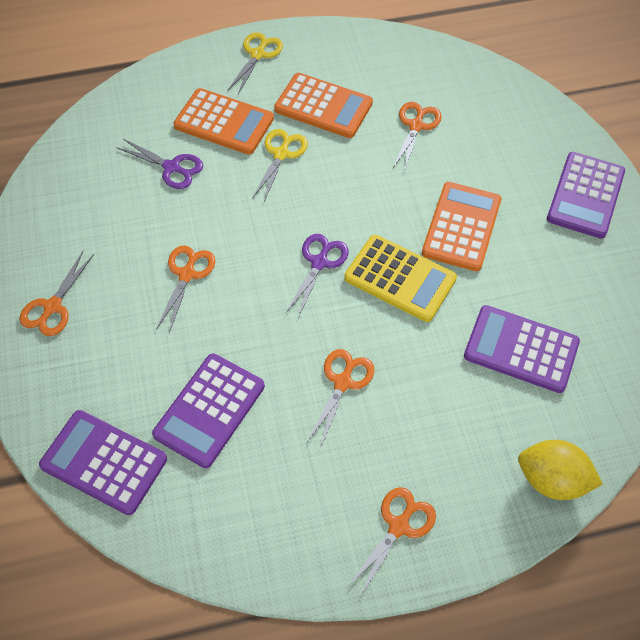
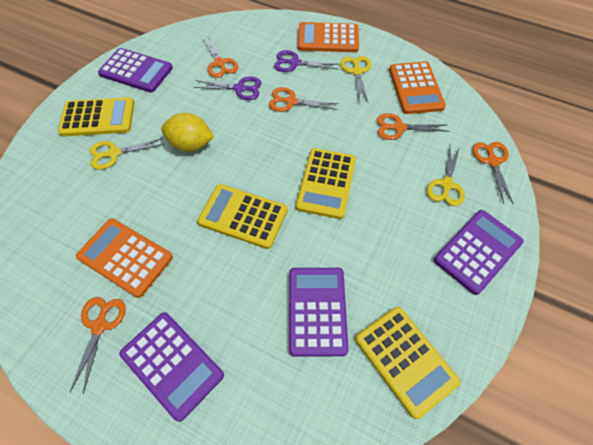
yellow calculator: 1 -> 4
yellow scissors: 2 -> 3

